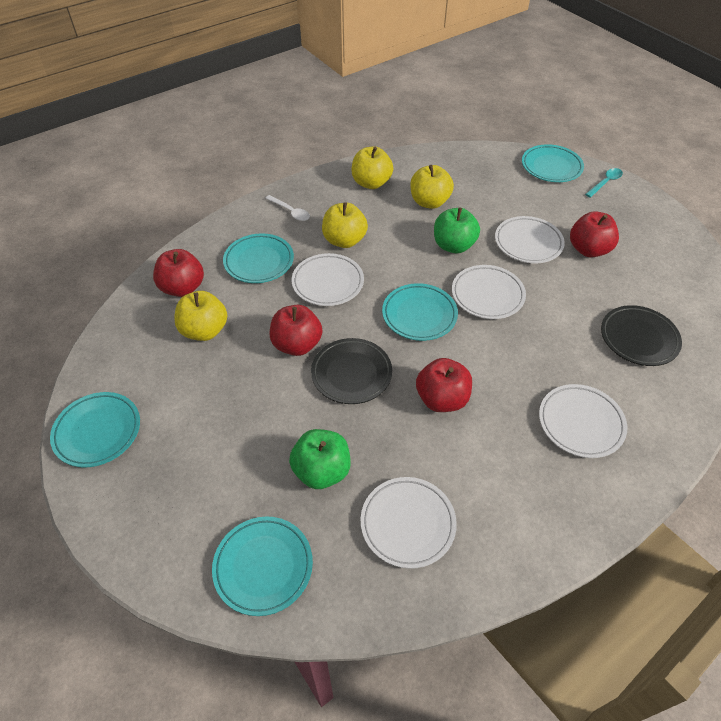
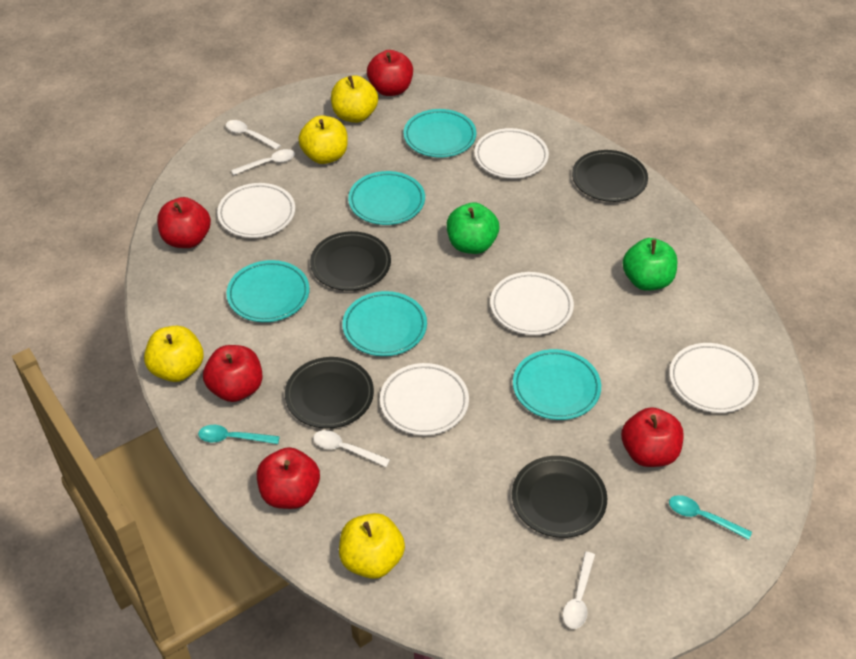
black plate: 2 -> 4
red apple: 4 -> 5
turquoise spoon: 1 -> 2
white spoon: 1 -> 4

